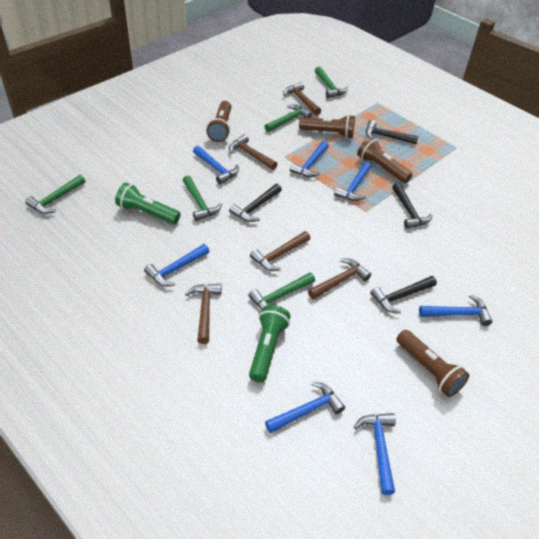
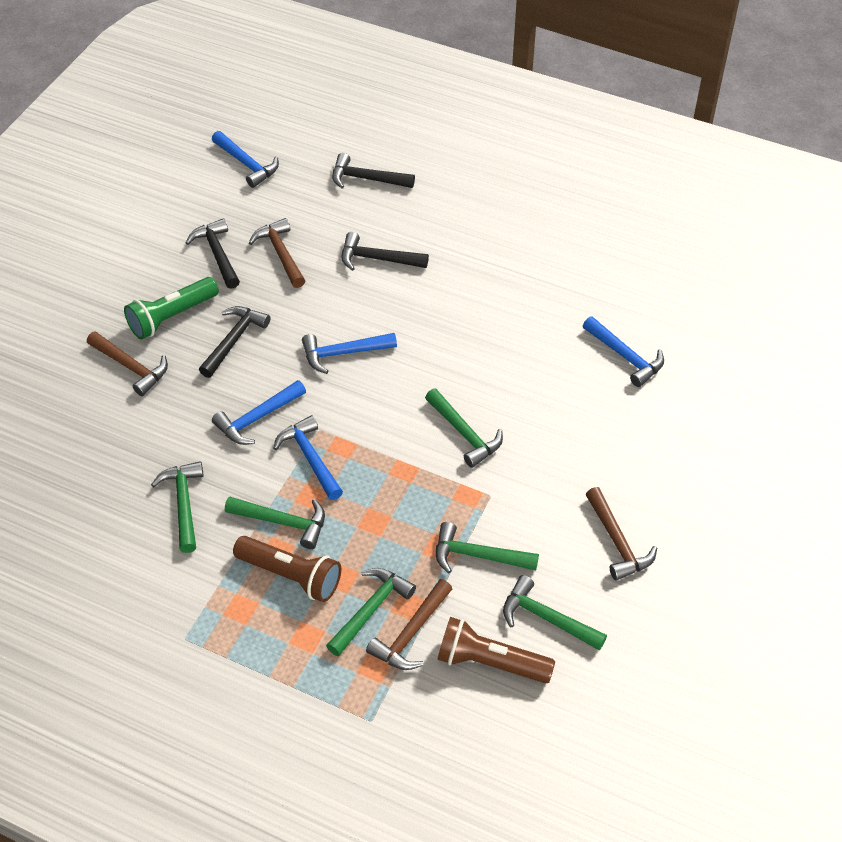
blue hammer: 7 -> 5
brown flashlight: 4 -> 2
brown hammer: 5 -> 4
green flashlight: 2 -> 1
green hammer: 5 -> 6

